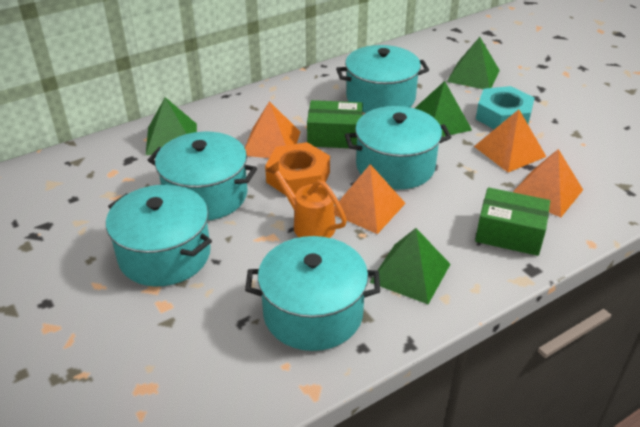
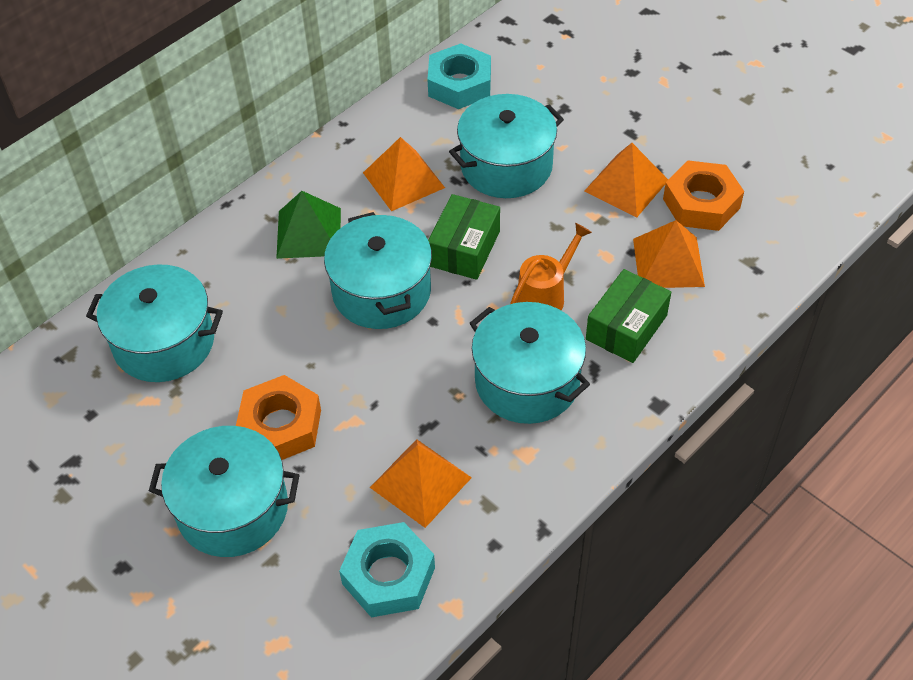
green pyramid: 4 -> 1
orange nut: 1 -> 2
turquoise nut: 1 -> 2

